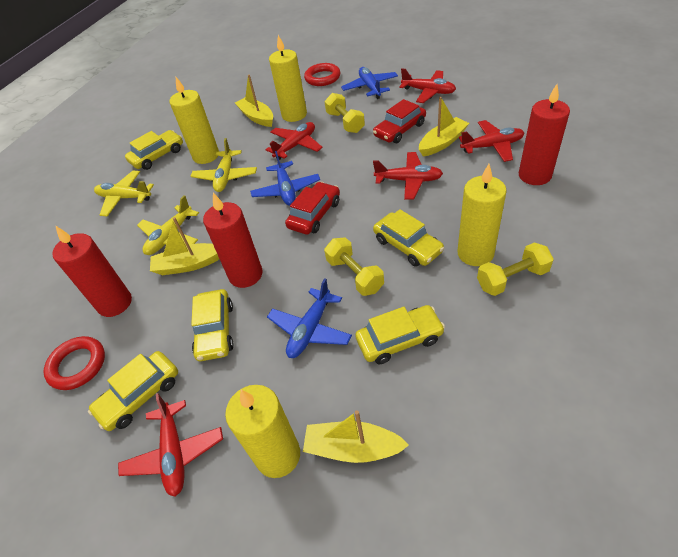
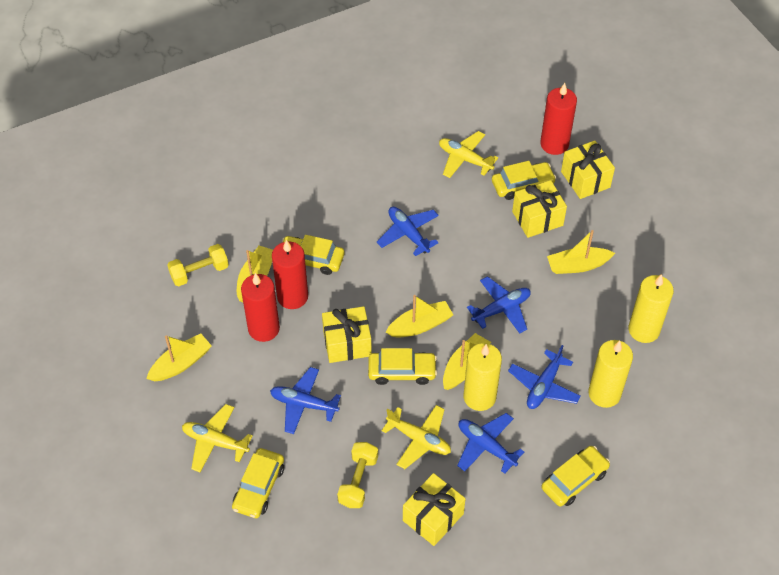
blue plane: 3 -> 5
red car: 2 -> 0
red plane: 5 -> 0
red ring: 2 -> 0
yellow boat: 4 -> 5
yellow candle: 4 -> 3
yellow dumbbell: 3 -> 2
yellow gift: 0 -> 4

